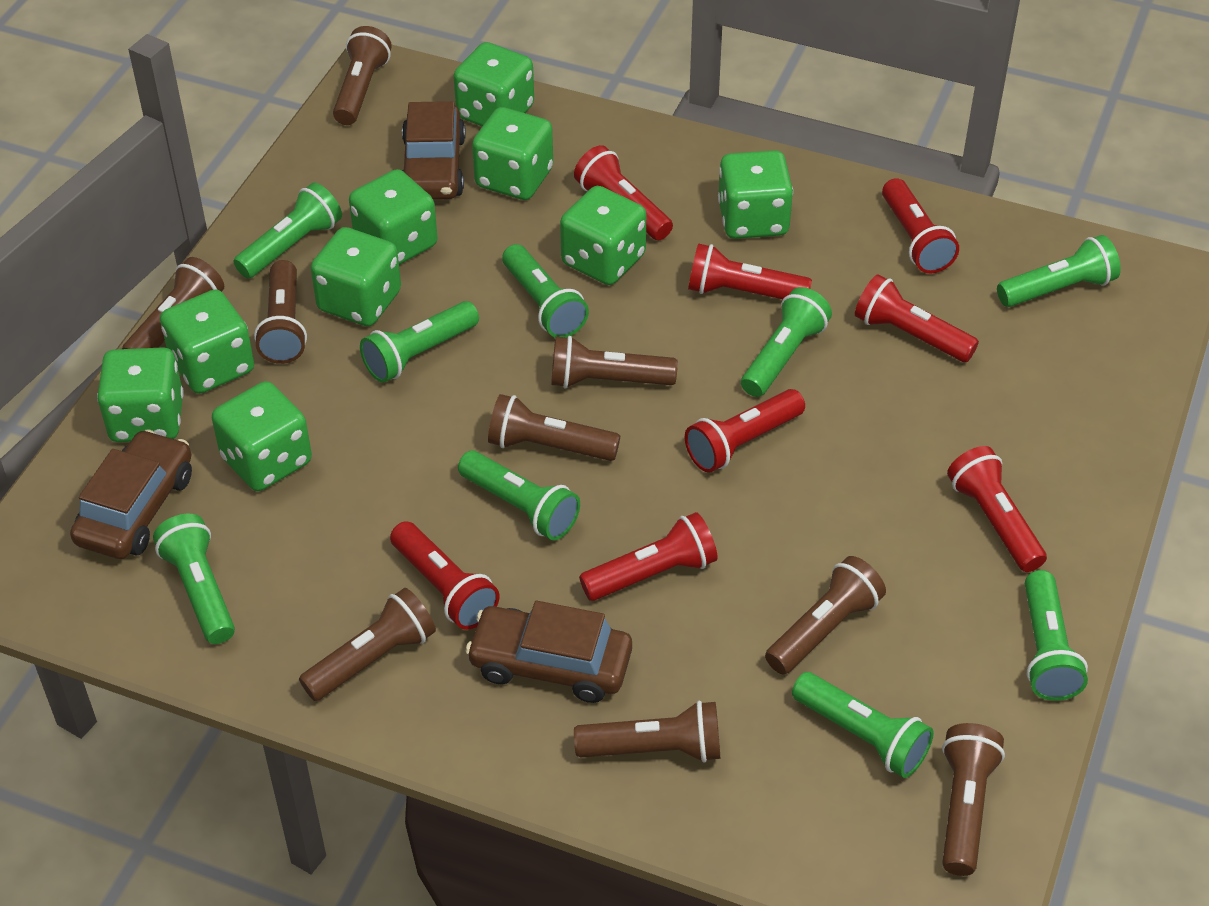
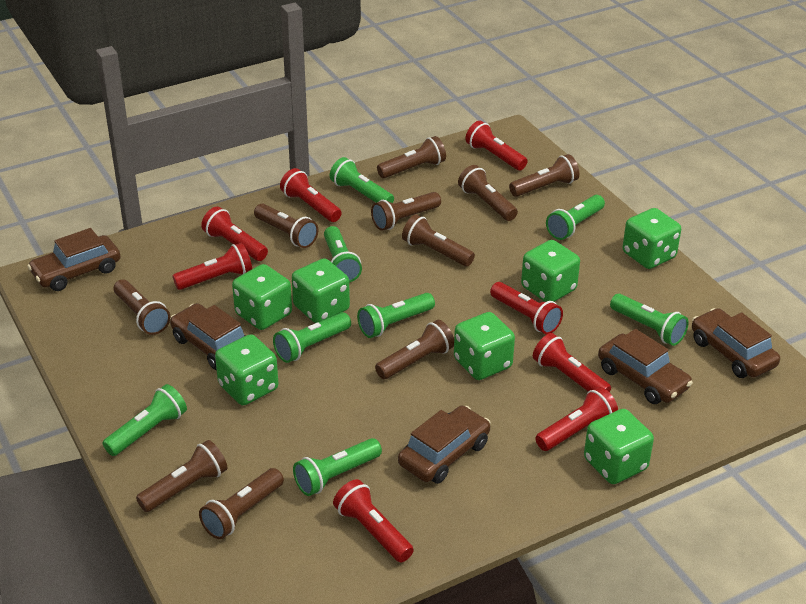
brown car: 3 -> 5
brown flashlight: 9 -> 10
green dice: 9 -> 7
green flashlight: 9 -> 8

